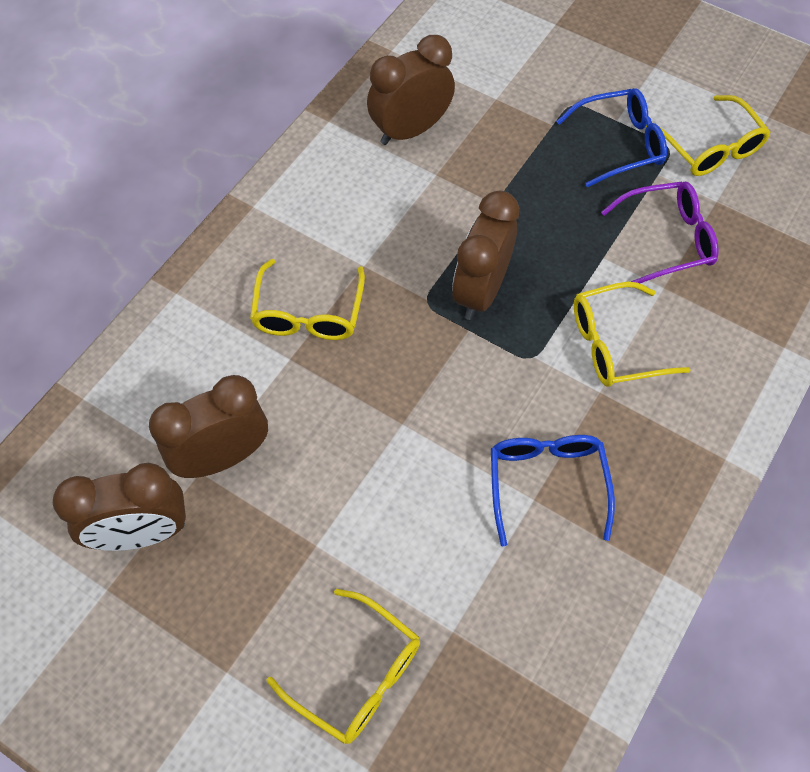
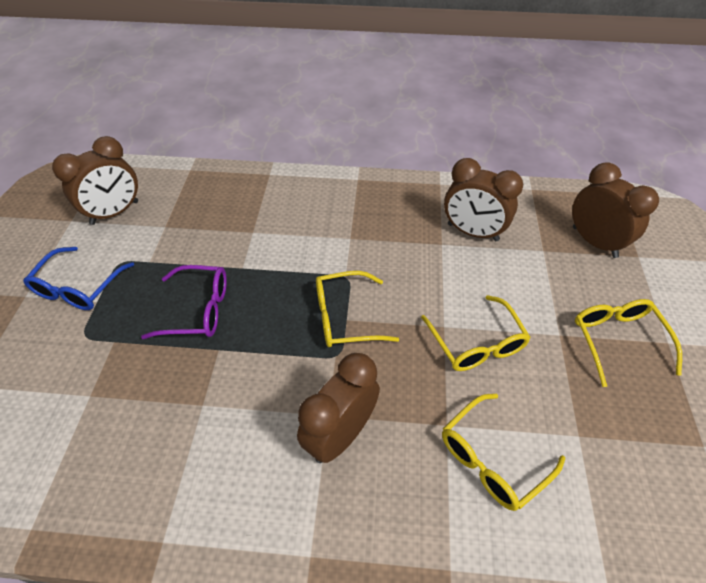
blue glasses: 2 -> 1

